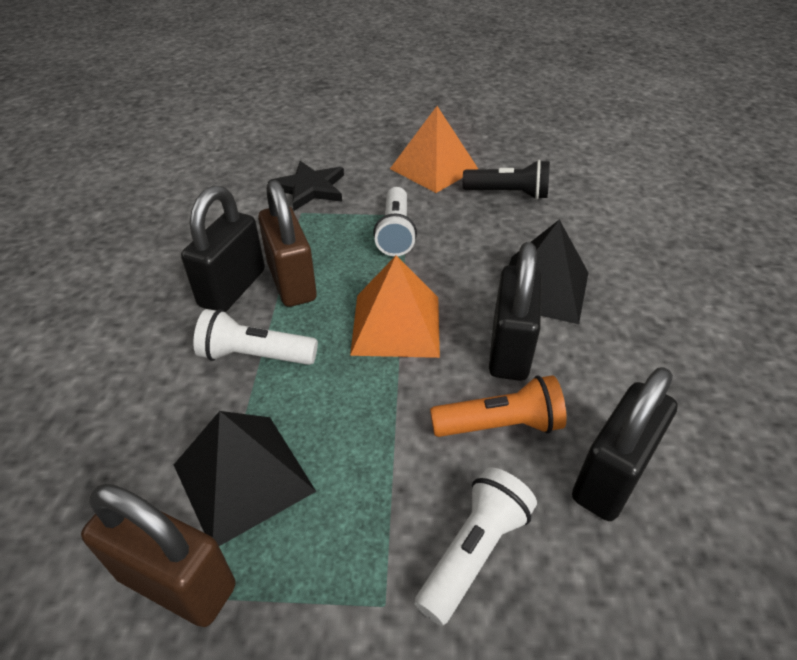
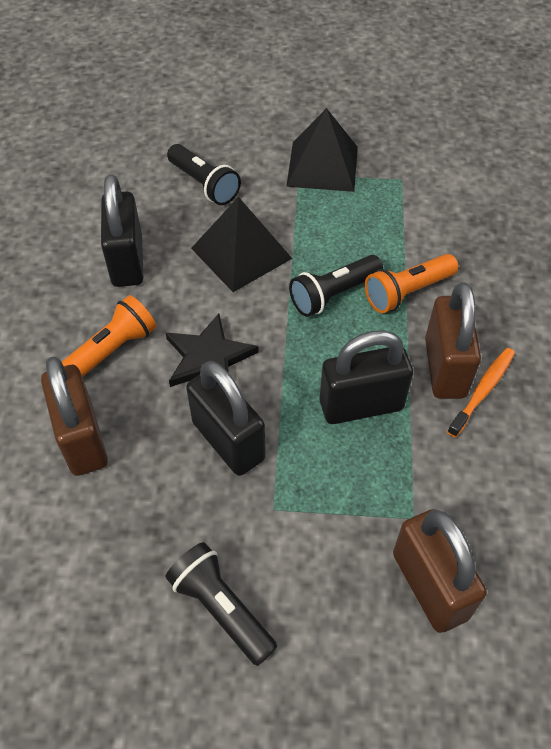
black flashlight: 1 -> 3
brown padlock: 2 -> 3
orange flashlight: 1 -> 2
orange pyramid: 2 -> 0
orange toothbrush: 0 -> 1
white flashlight: 3 -> 0

